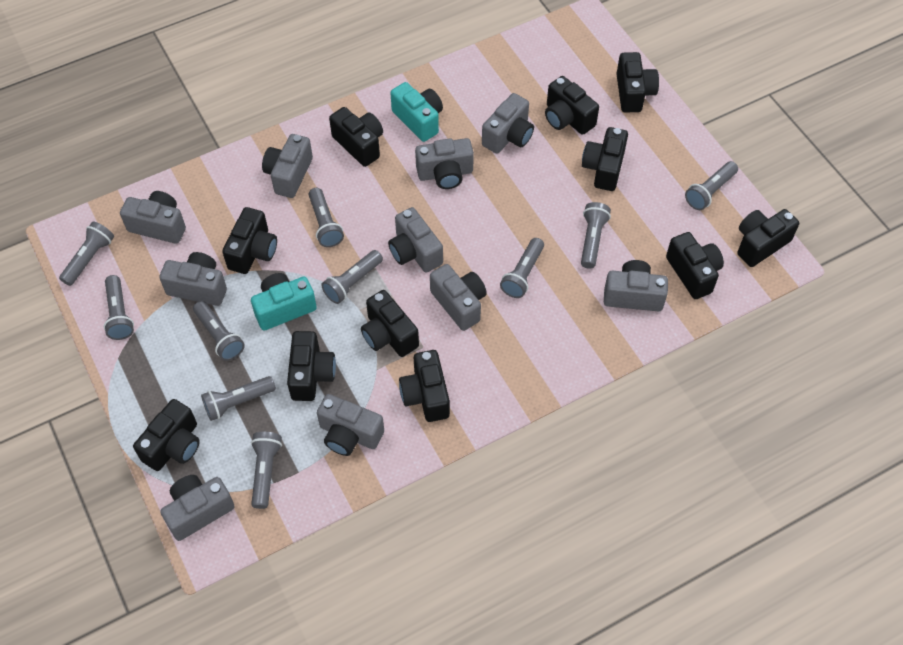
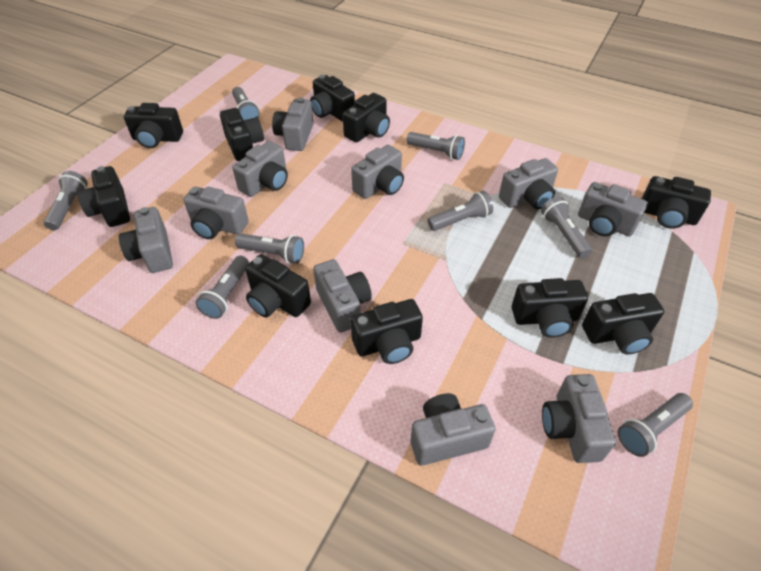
black camera: 11 -> 10
grey flashlight: 10 -> 8
turquoise camera: 2 -> 0

